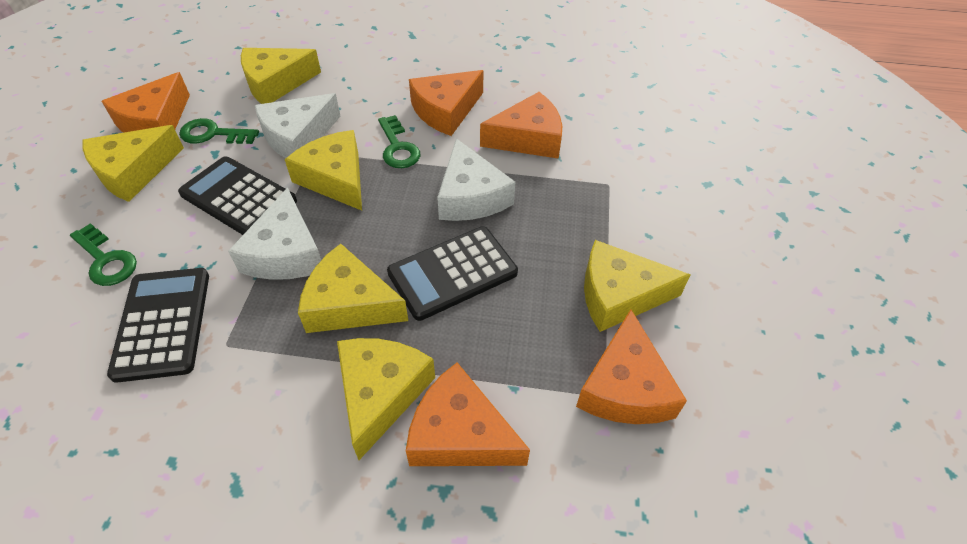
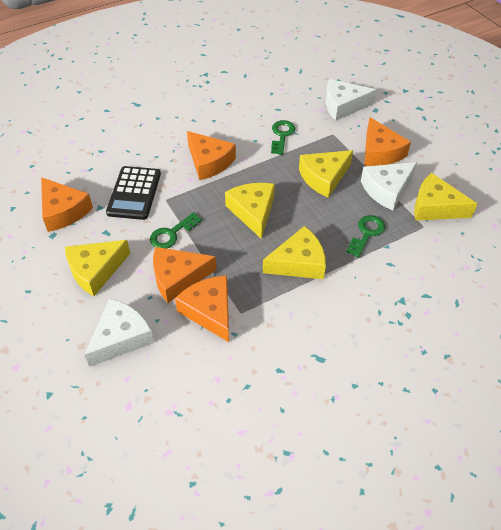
black calculator: 3 -> 1
yellow cheese: 6 -> 5

